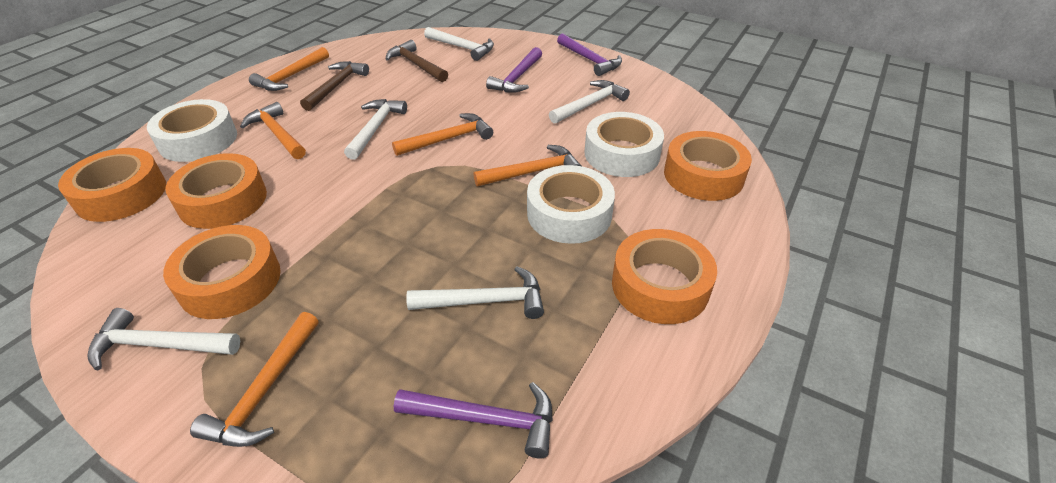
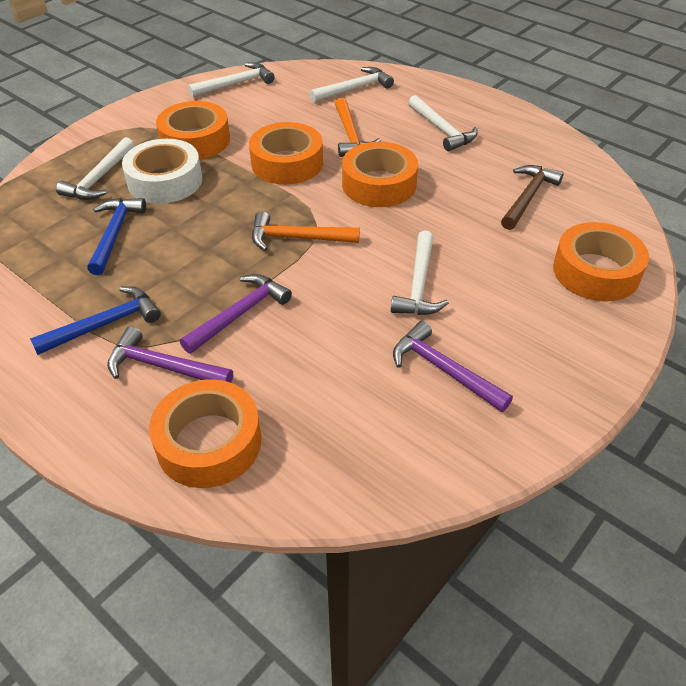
blue hammer: 0 -> 2
brown hammer: 2 -> 1
orange hammer: 5 -> 2
white tape: 3 -> 1

